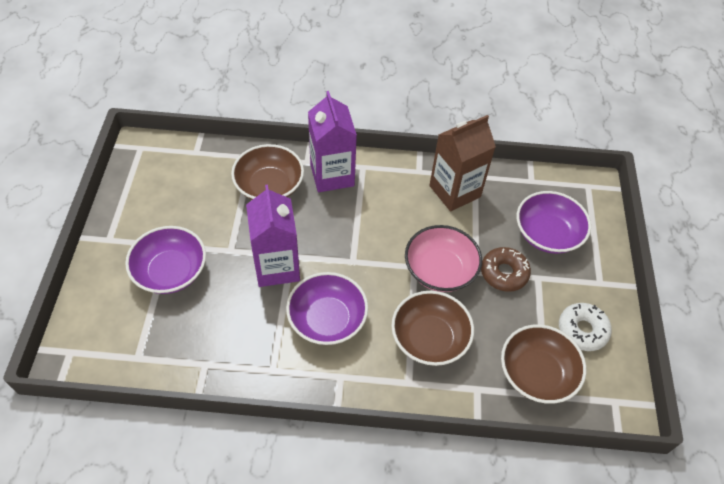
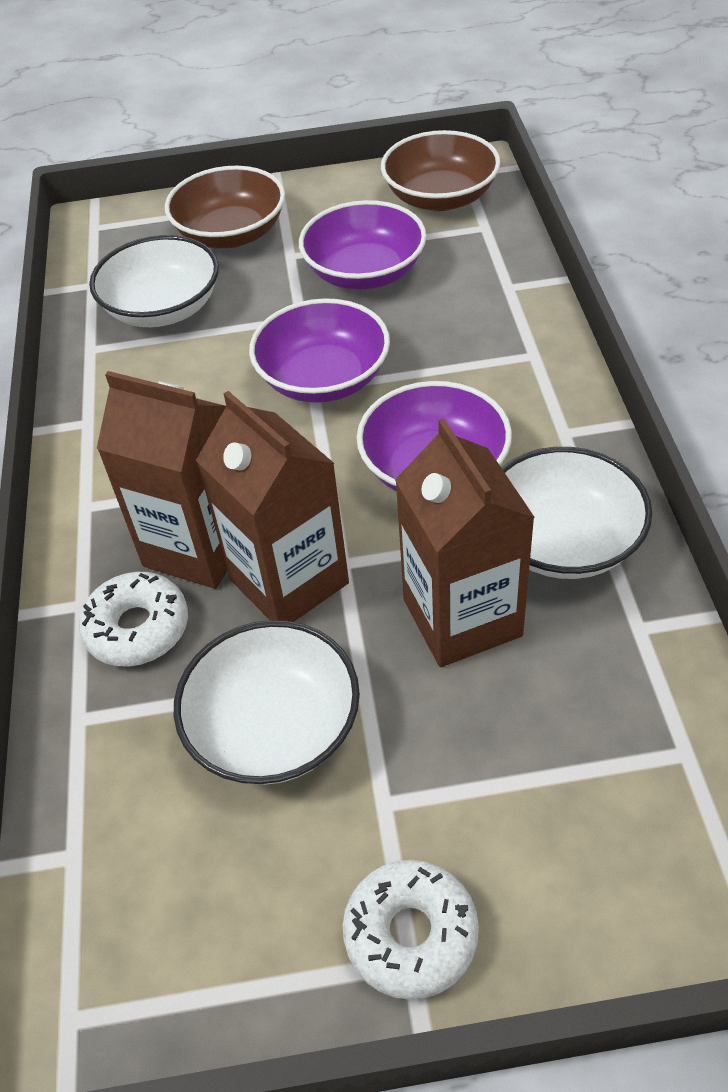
brown bowl: 3 -> 2
brown carton: 1 -> 3
brown donut: 1 -> 0
pink bowl: 1 -> 0
purple carton: 2 -> 0
white bowl: 0 -> 3
white donut: 1 -> 2

